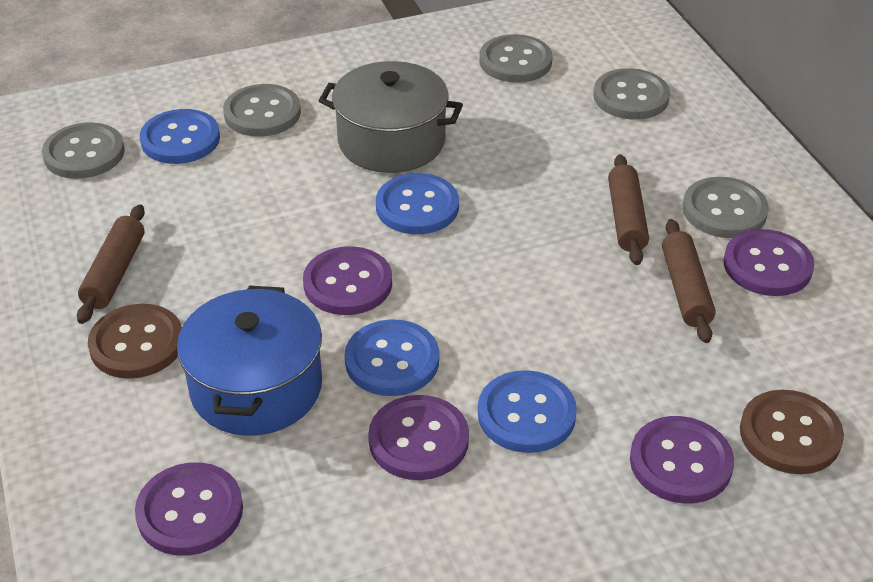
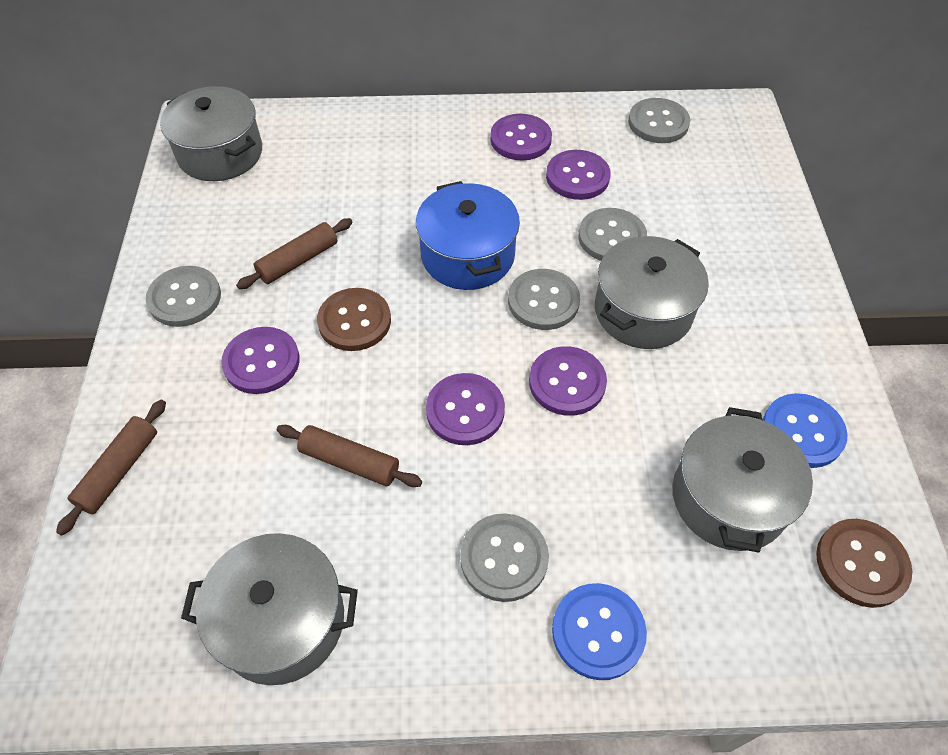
blue button: 4 -> 2
grey pot: 1 -> 4

